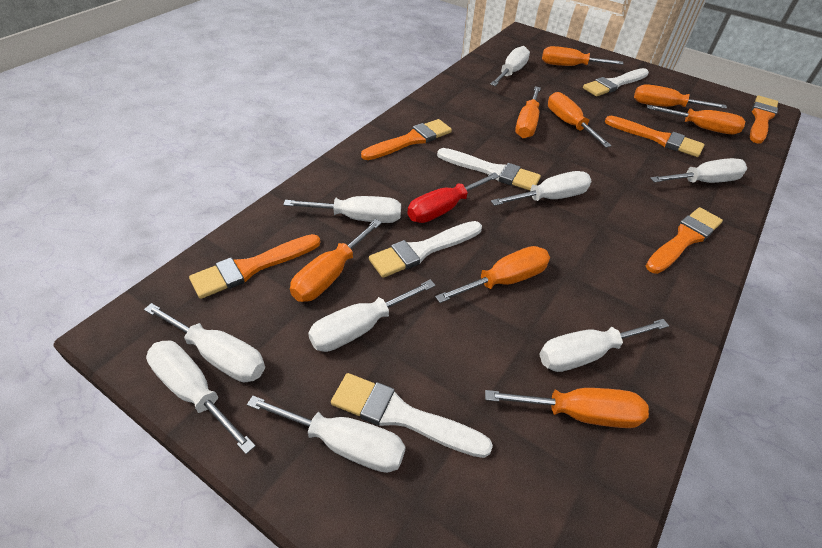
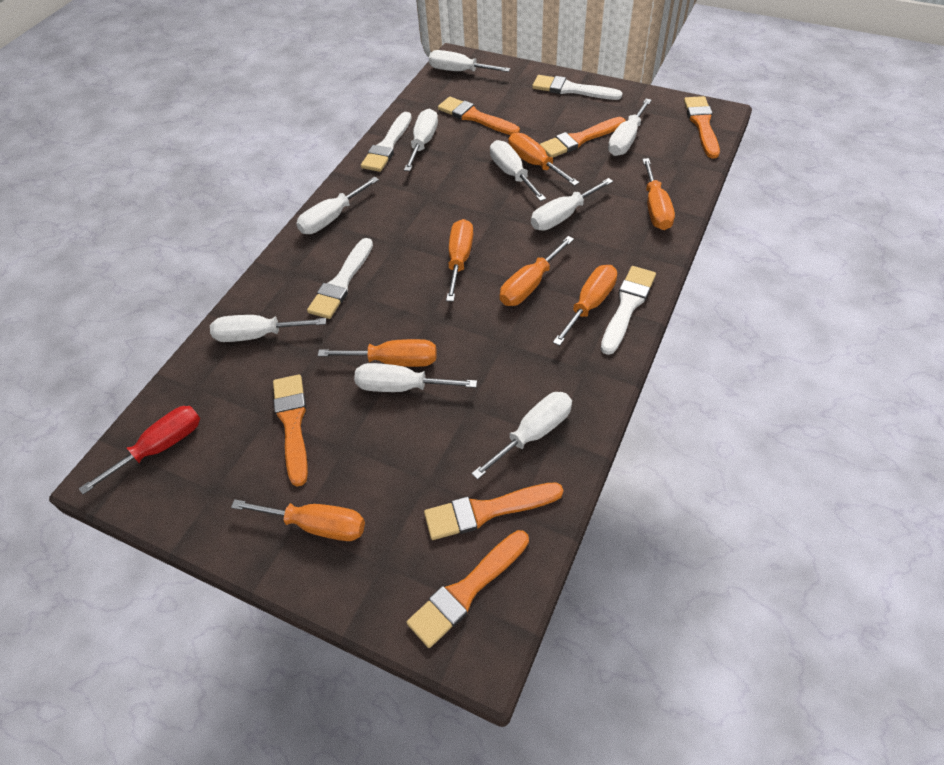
orange brush: 5 -> 6
orange screwdriver: 8 -> 7

